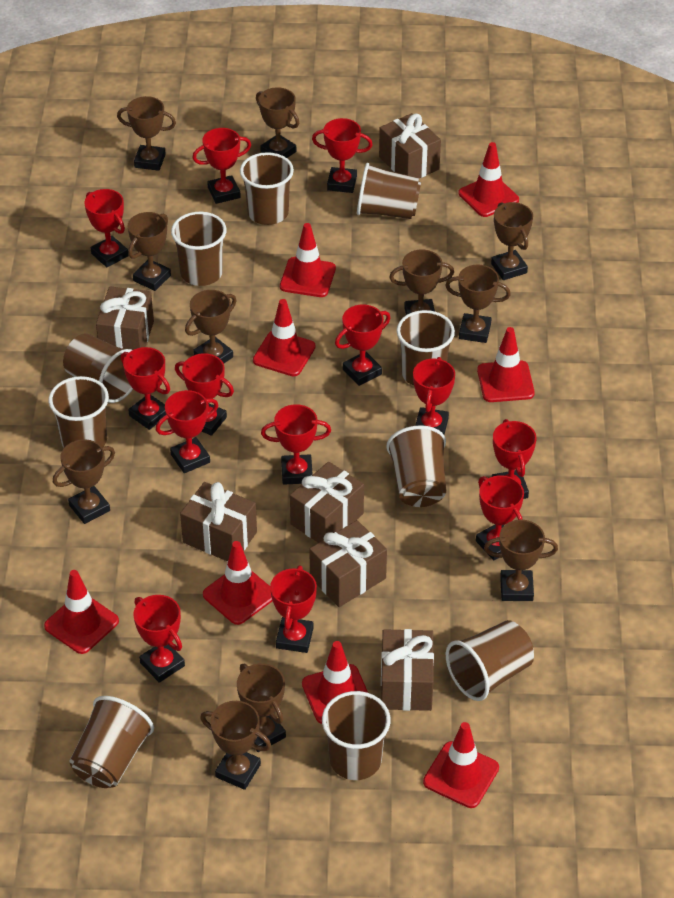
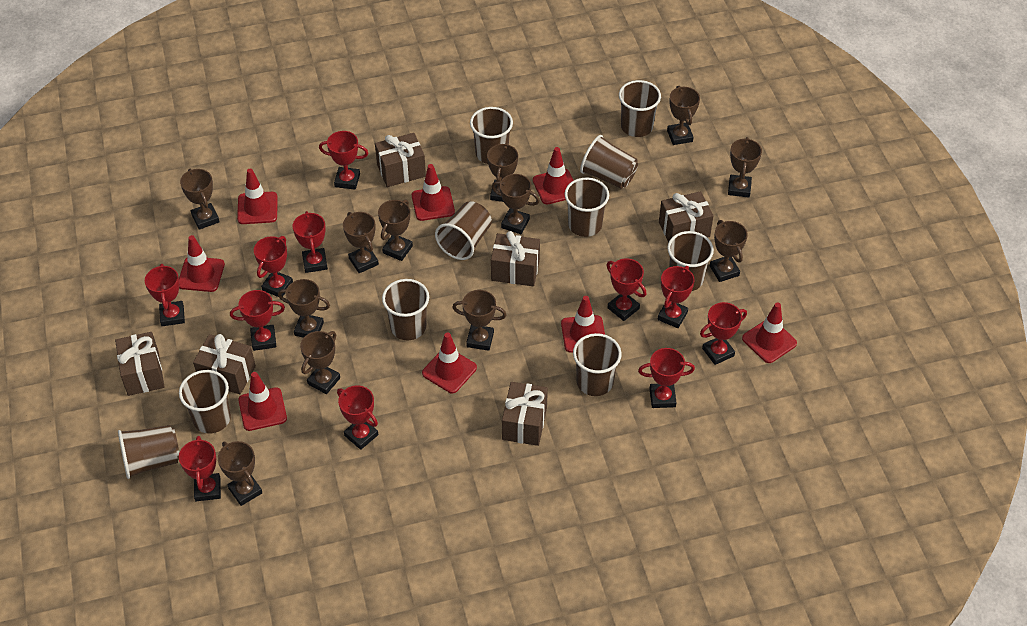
brown trophy: 11 -> 12
red trophy: 13 -> 11

